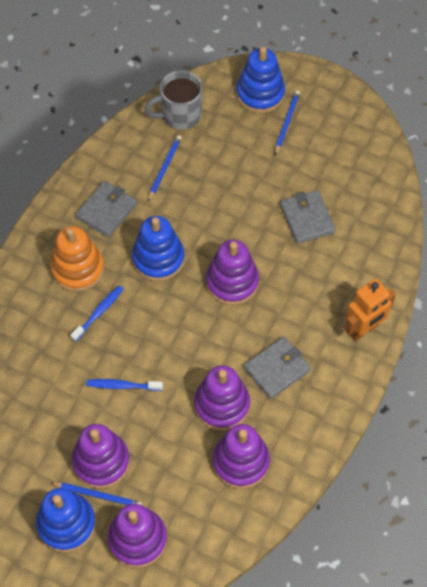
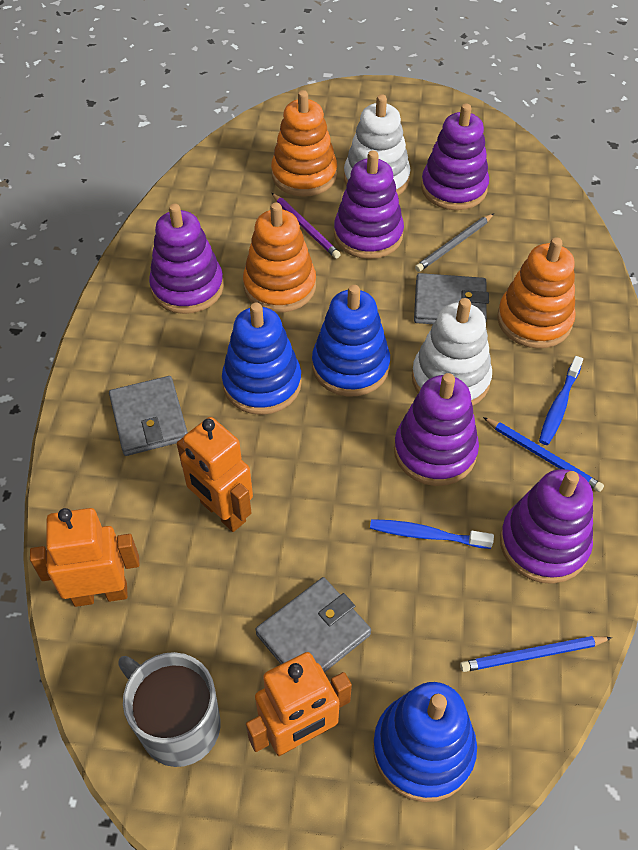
blue pencil: 3 -> 2
grey pencil: 0 -> 1
orange robot: 1 -> 3
orange stacking toy: 1 -> 3
purple pencil: 0 -> 1
white stacking toy: 0 -> 2

